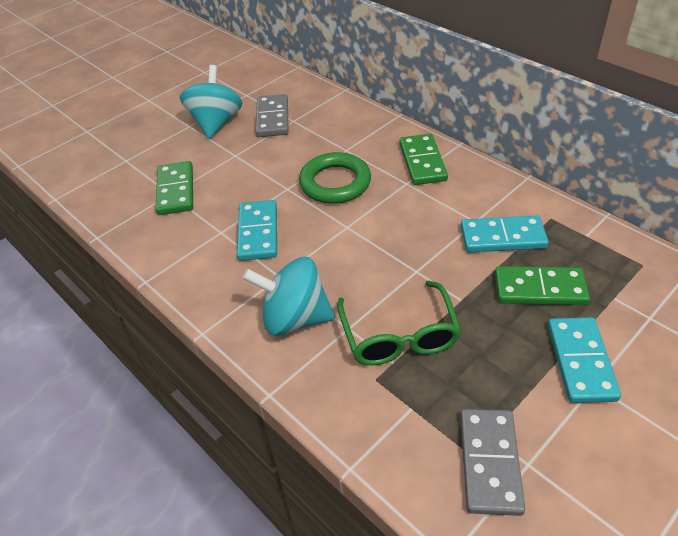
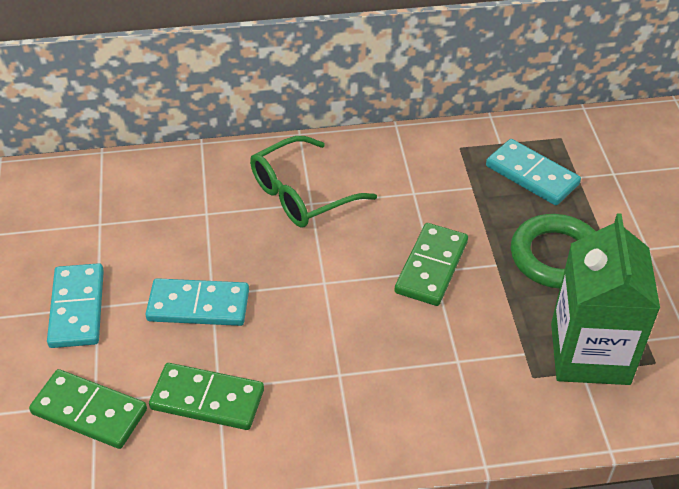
green carton: 0 -> 1
grey domino: 2 -> 0
turquoise spinning top: 2 -> 0

